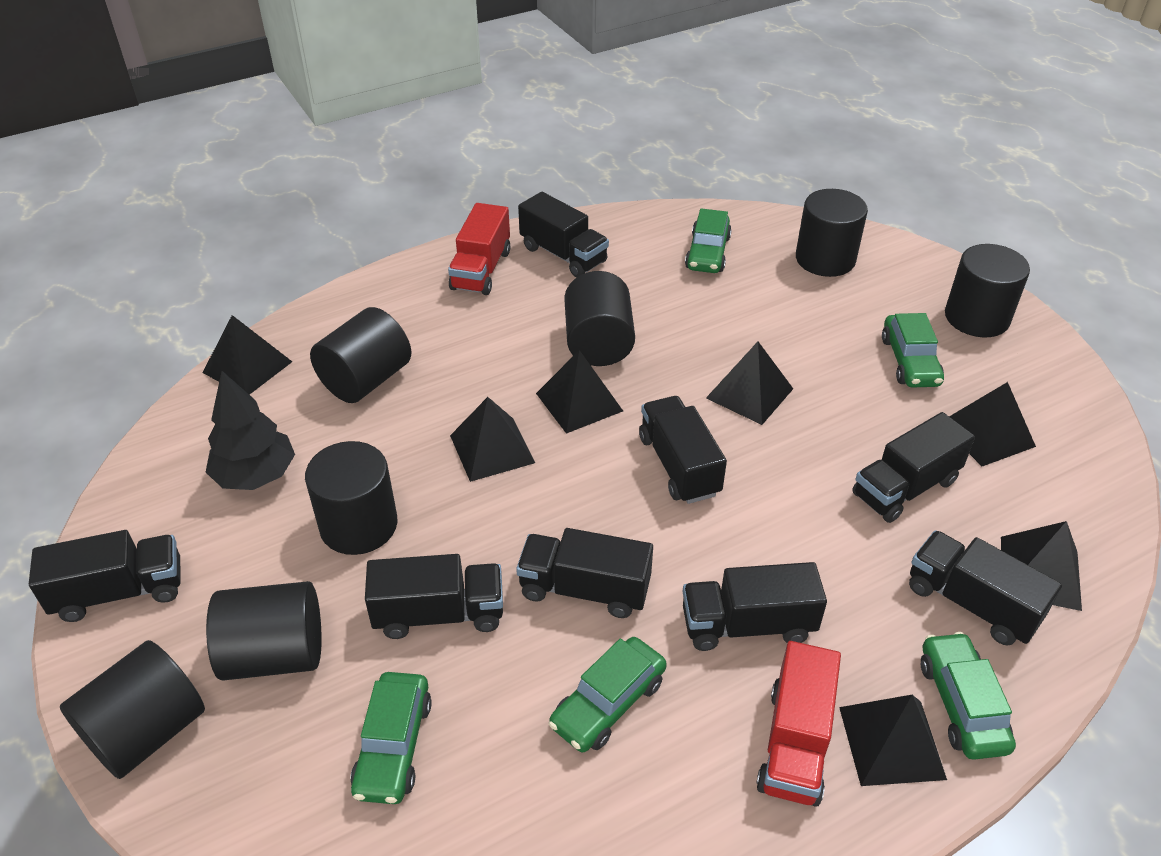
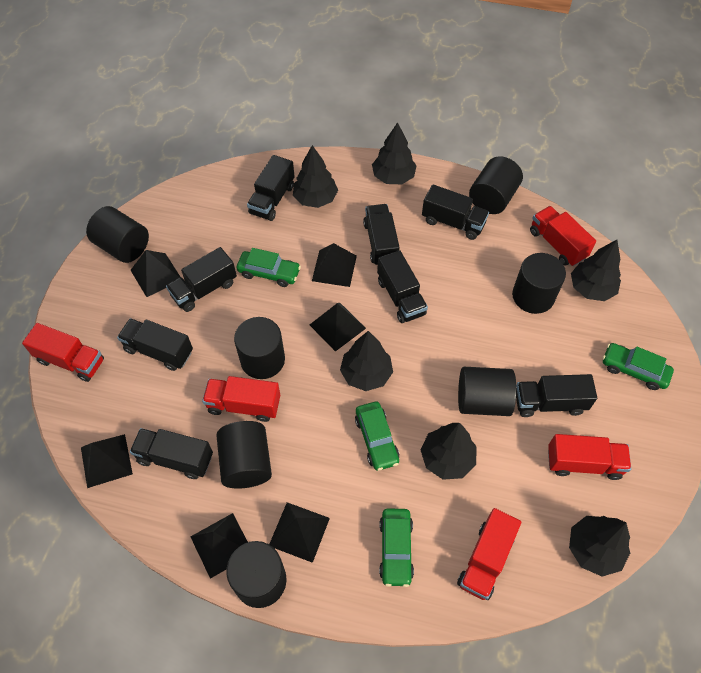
black pyramid: 7 -> 6
black tree: 1 -> 6
green car: 5 -> 4
red truck: 2 -> 5

